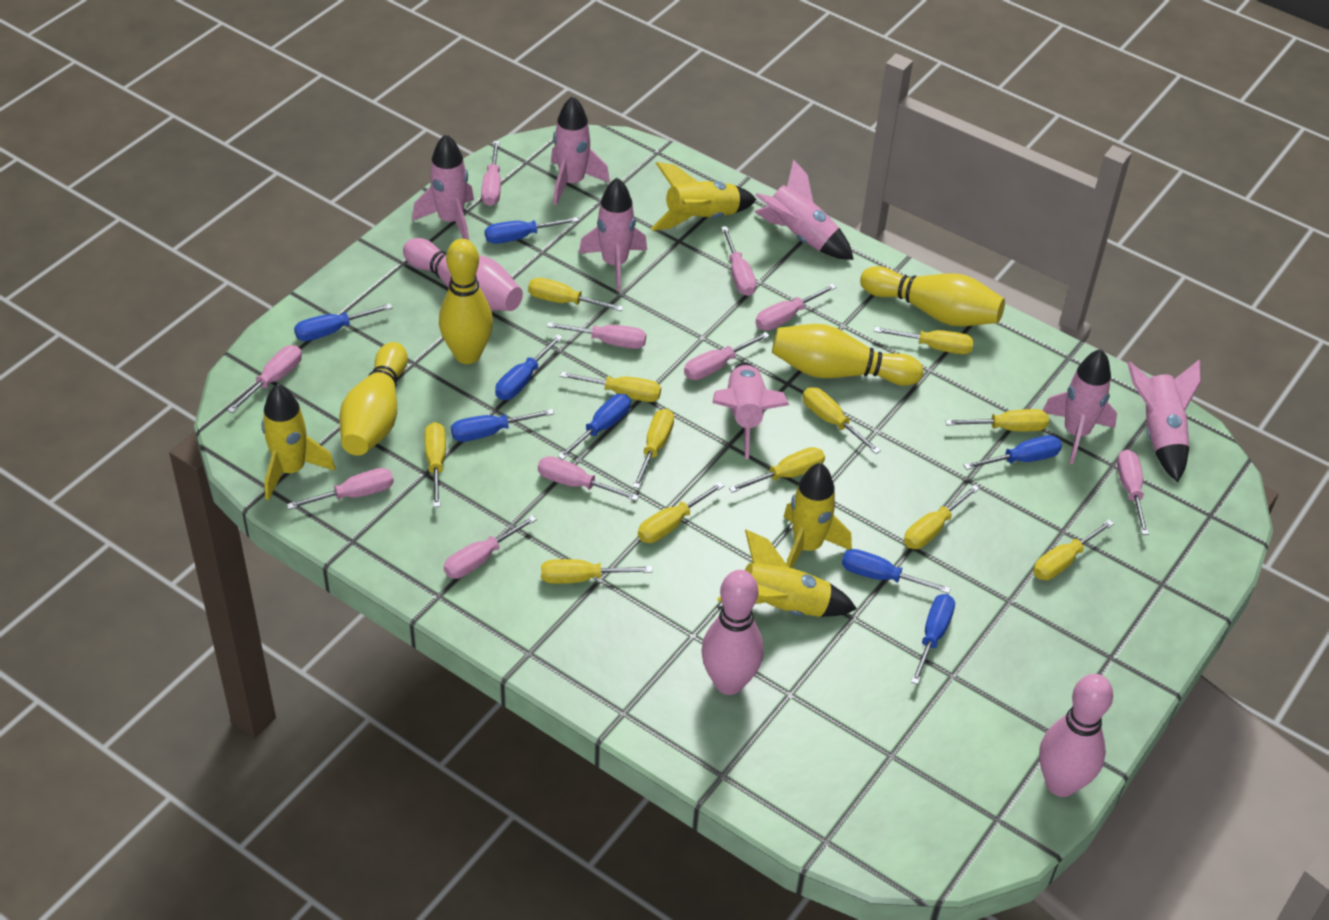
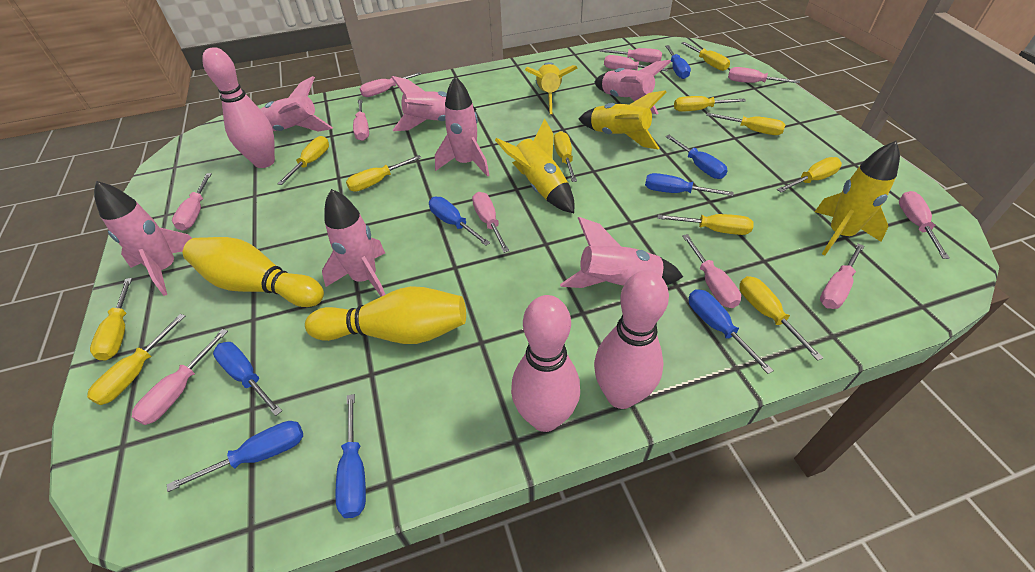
pink screwdriver: 10 -> 11
yellow bowling pin: 4 -> 2
yellow screwdriver: 12 -> 11

